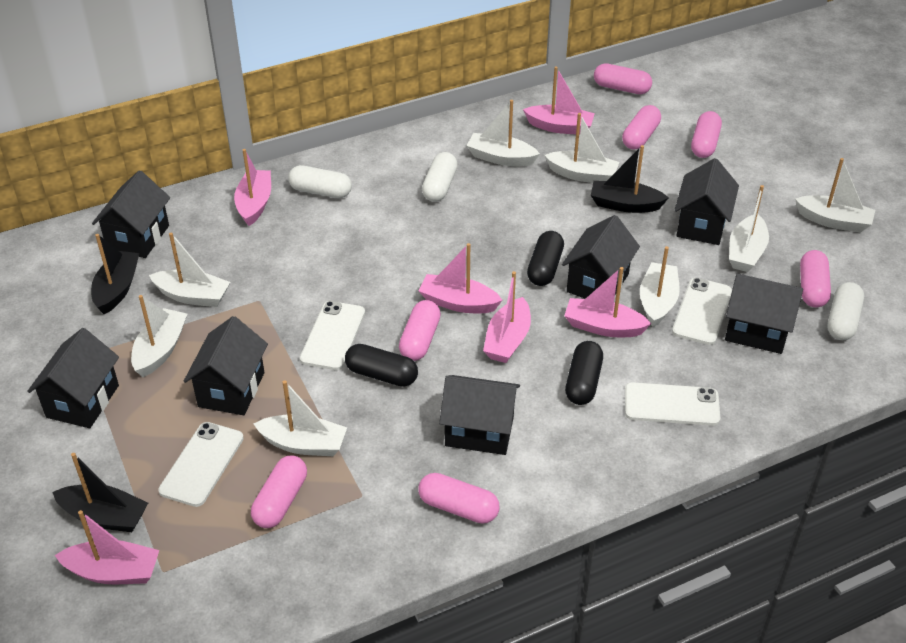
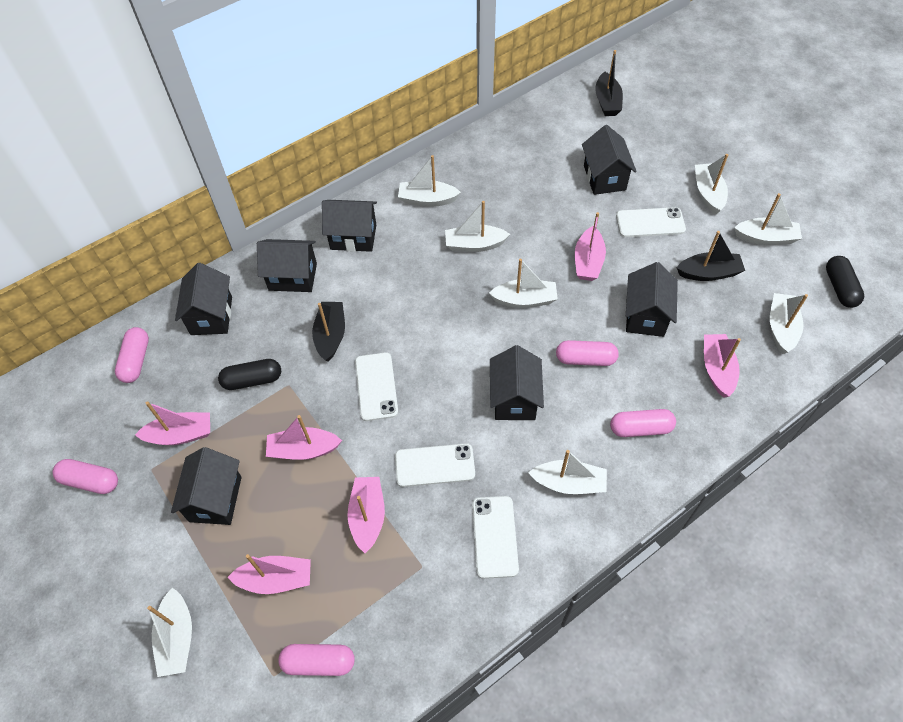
black capsule: 3 -> 2
pink capsule: 7 -> 5
white capsule: 3 -> 0

